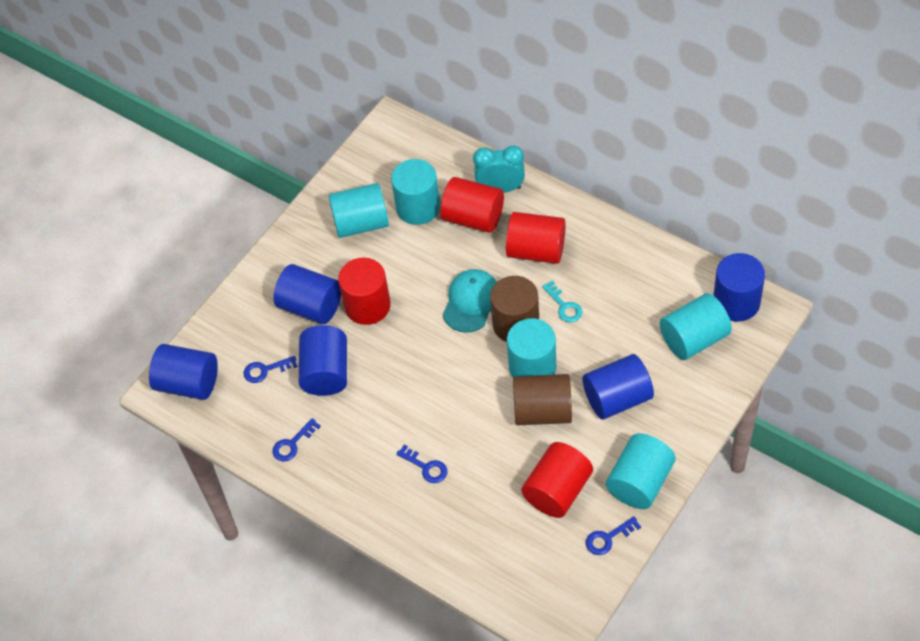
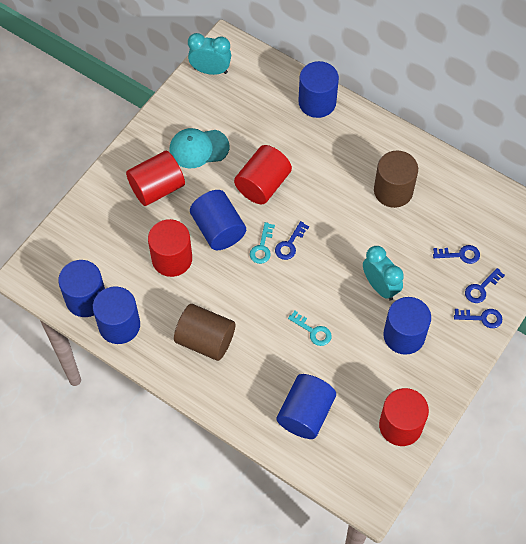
blue cylinder: 5 -> 6
turquoise clock: 1 -> 2
turquoise cylinder: 5 -> 0
turquoise key: 1 -> 2

